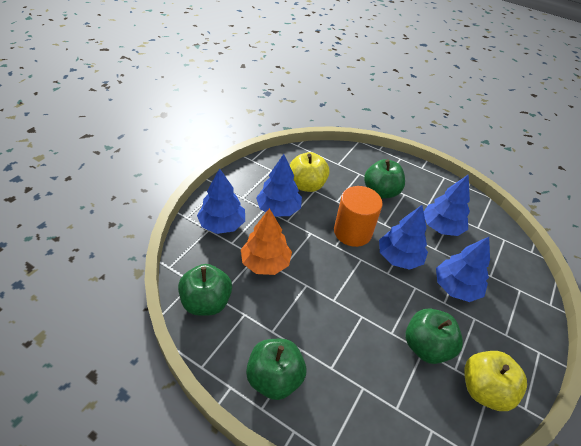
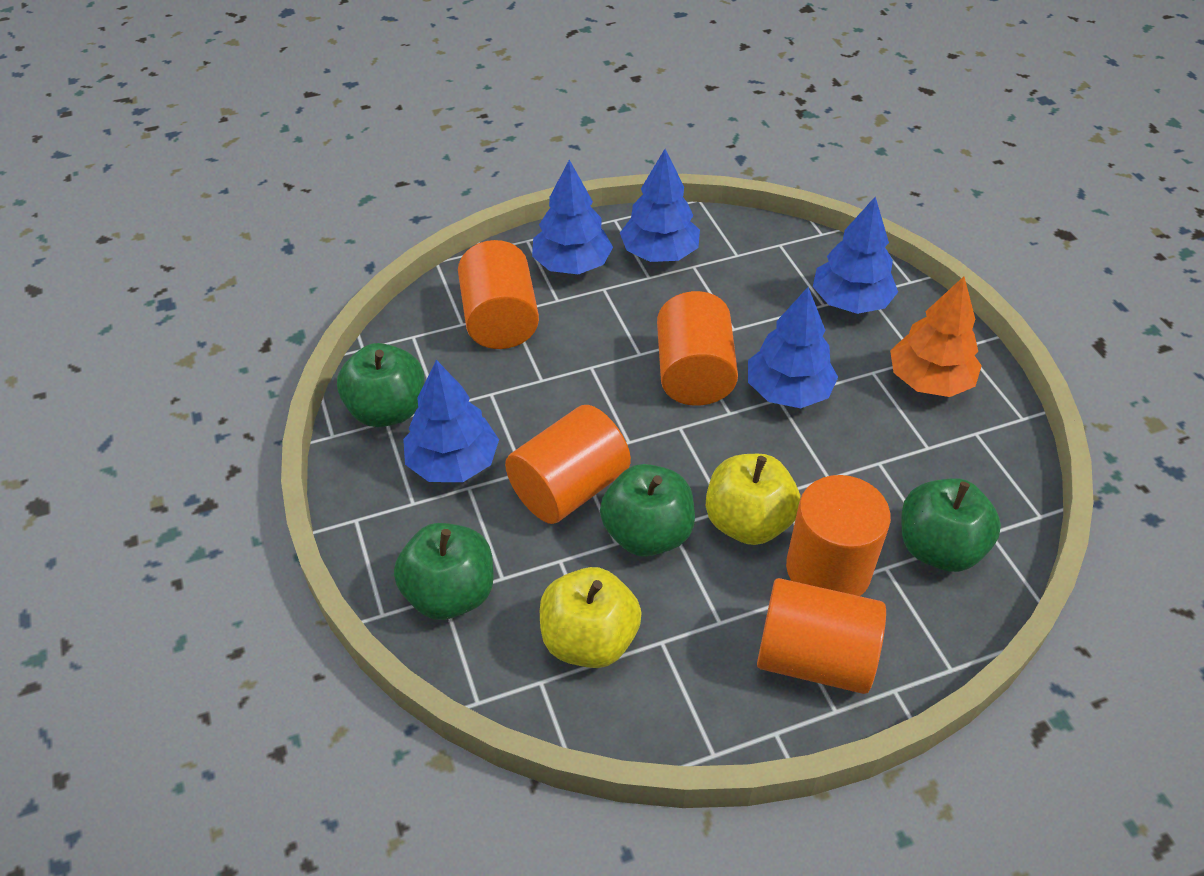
orange cylinder: 1 -> 5

